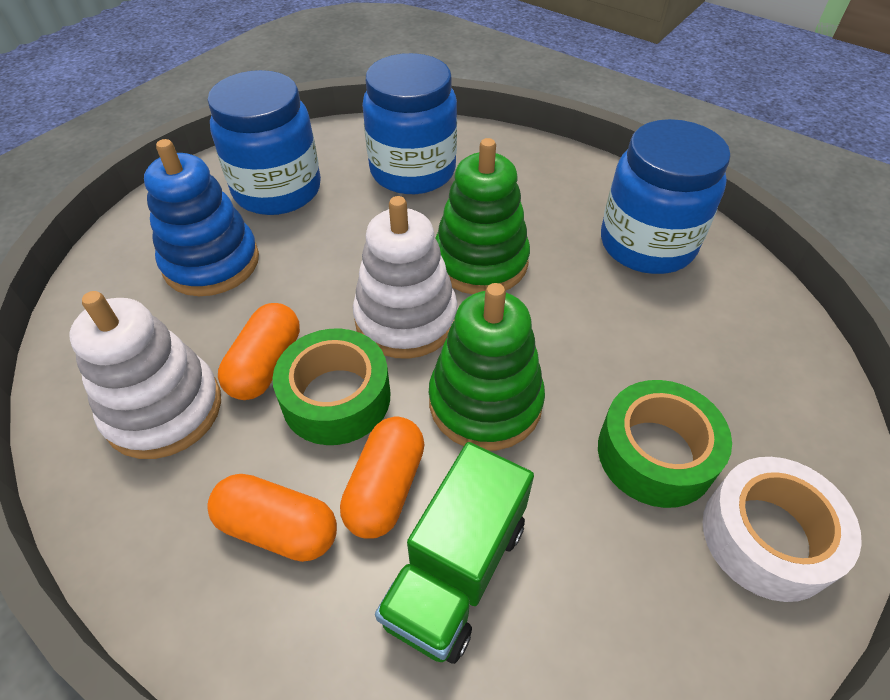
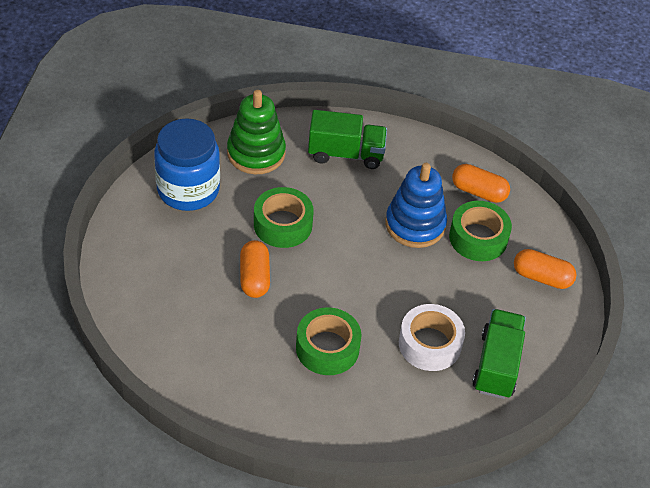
blue jar: 3 -> 1
green stacking toy: 2 -> 1
green tape: 2 -> 3
green truck: 1 -> 2
white stacking toy: 2 -> 0

